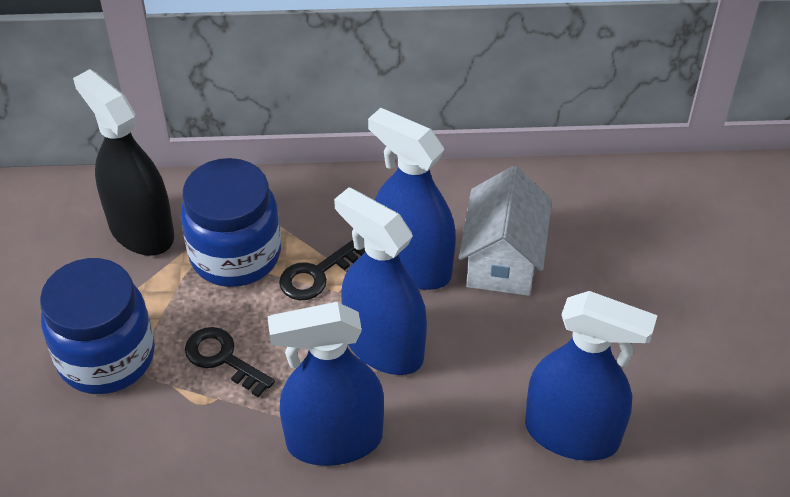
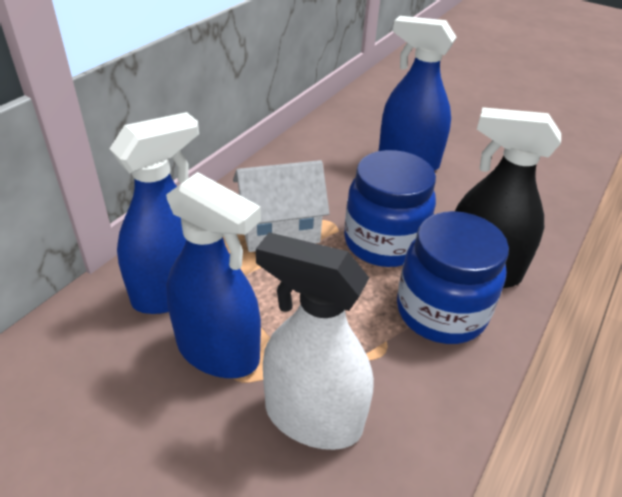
black key: 2 -> 0
blue spray bottle: 4 -> 3
white spray bottle: 0 -> 1

